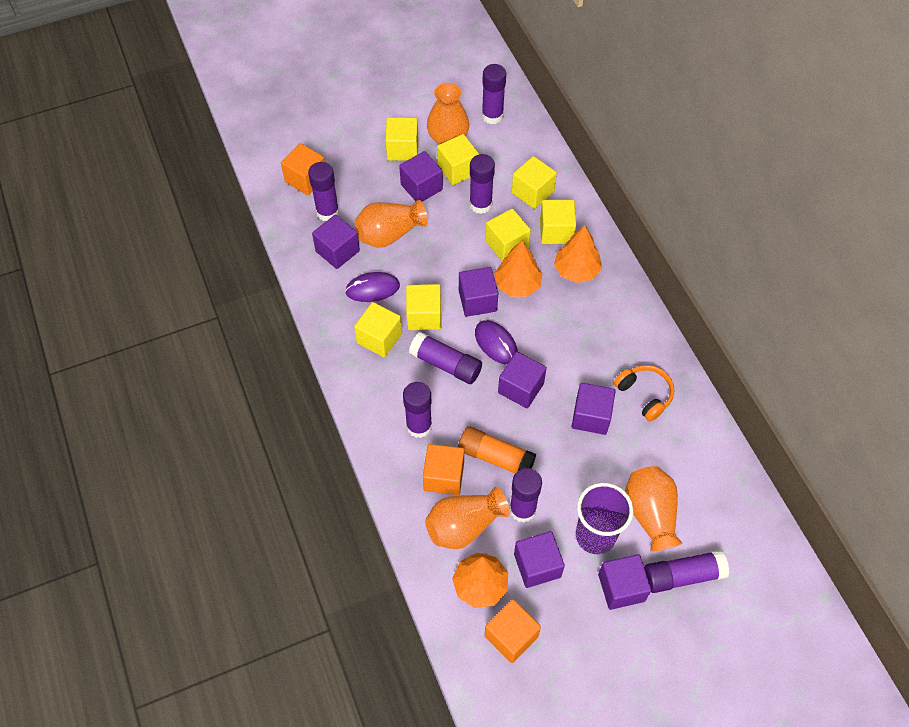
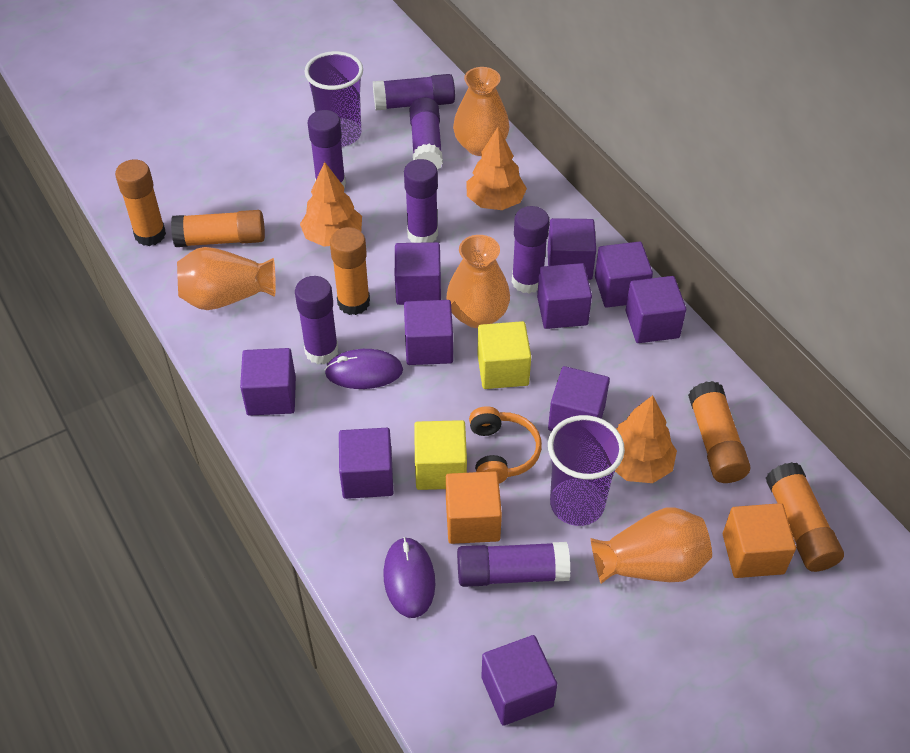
orange cube: 3 -> 2
orange glue stick: 1 -> 5
purple cube: 7 -> 10
purple cup: 1 -> 2
yellow cube: 7 -> 2

